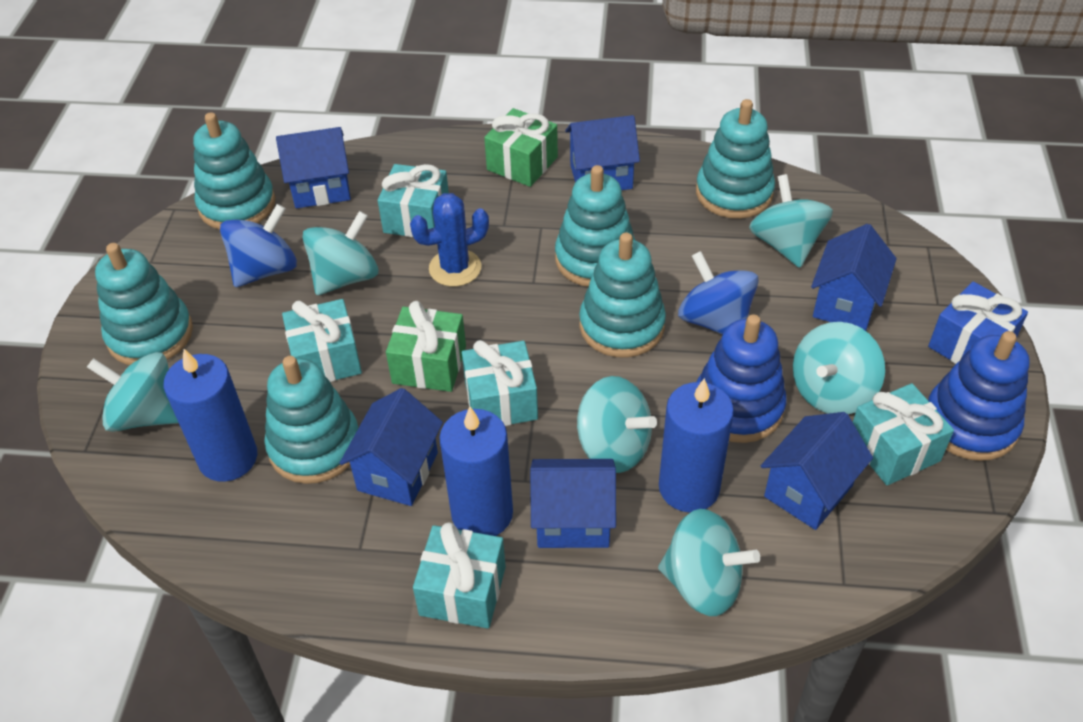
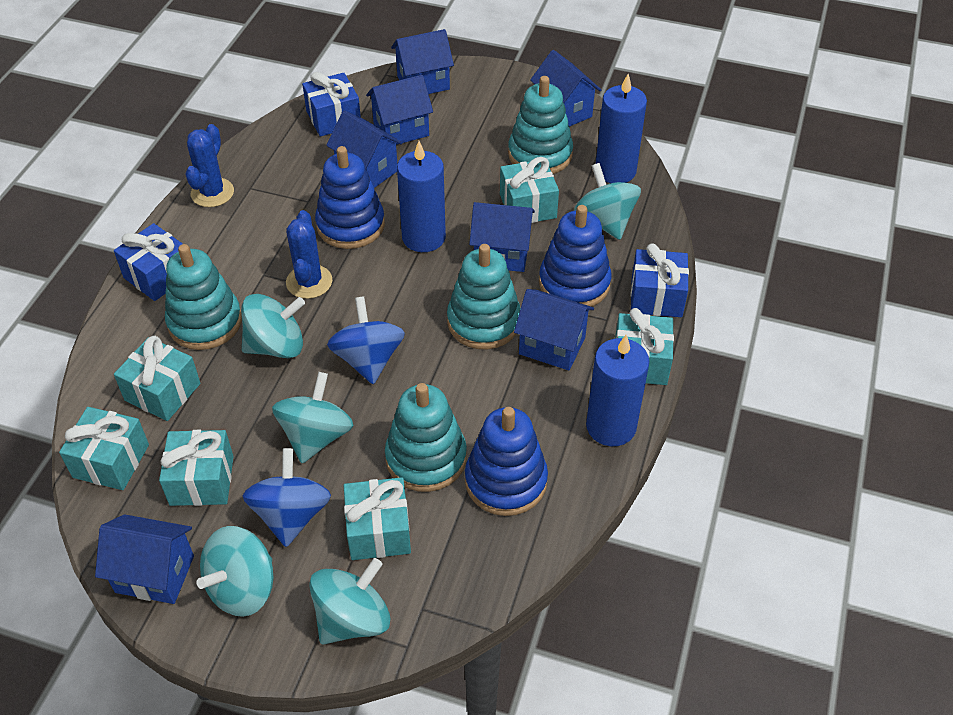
blue cactus: 1 -> 2
blue gift: 1 -> 3
blue house: 6 -> 7
blue stacking toy: 2 -> 3
green gift: 2 -> 0
turquoise gift: 5 -> 6
turquoise spinning top: 6 -> 5
turquoise stacking toy: 6 -> 4

